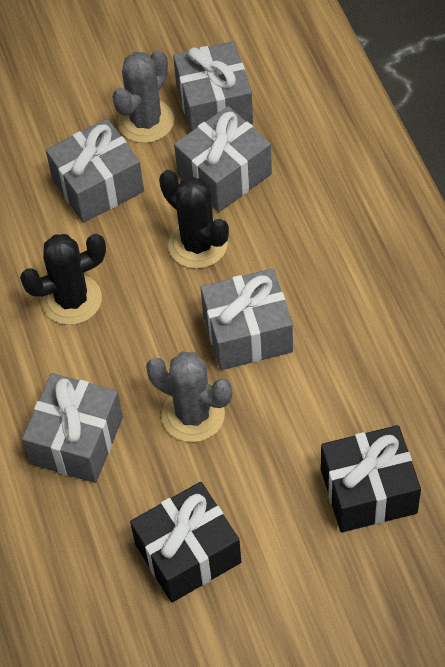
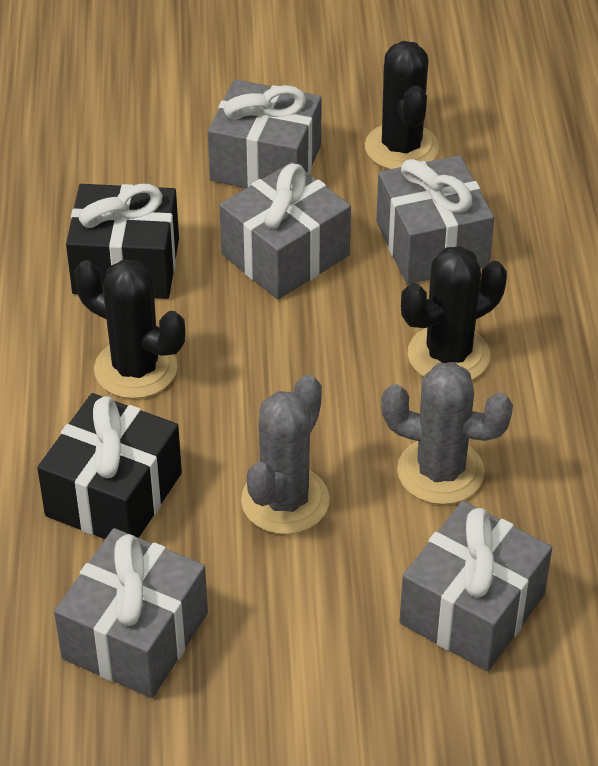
black cactus: 2 -> 3

